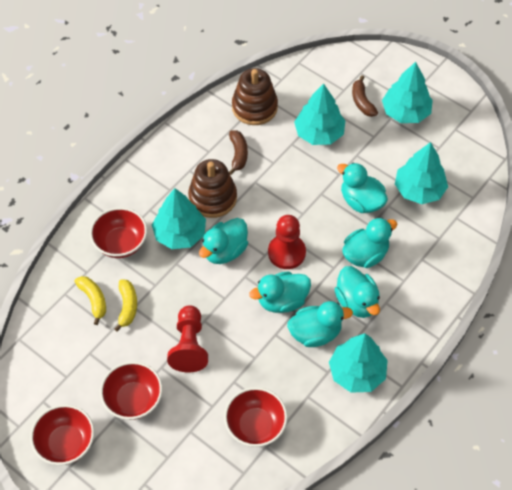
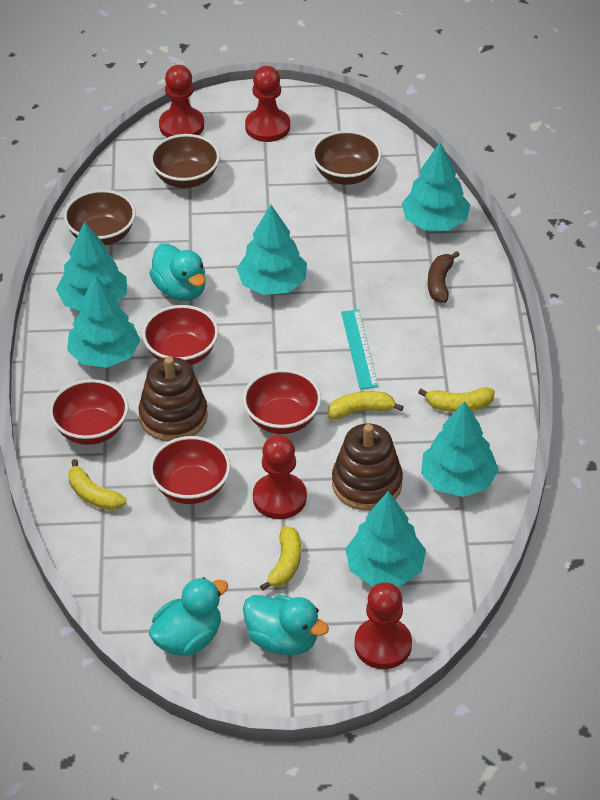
brown banana: 2 -> 1
brown bowl: 0 -> 3
red pawn: 2 -> 4
turquoise duck: 6 -> 3
turquoise ruler: 0 -> 1
turquoise tree: 5 -> 6
yellow banana: 2 -> 4

